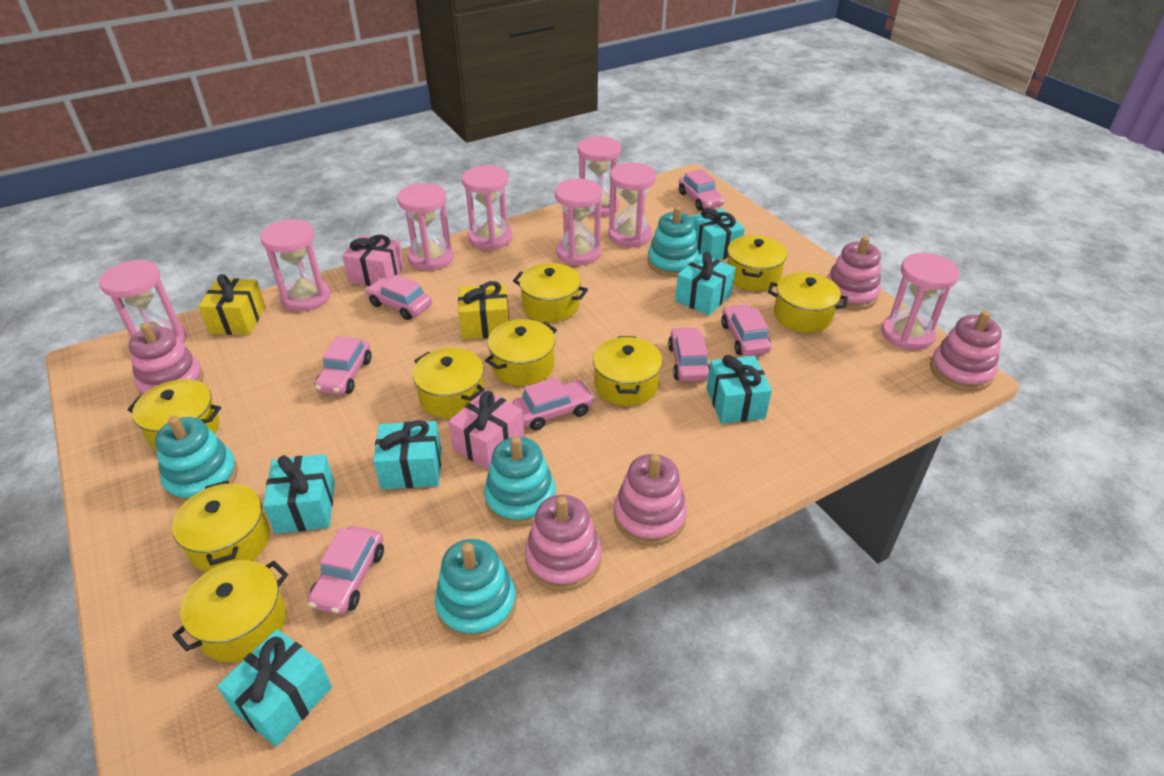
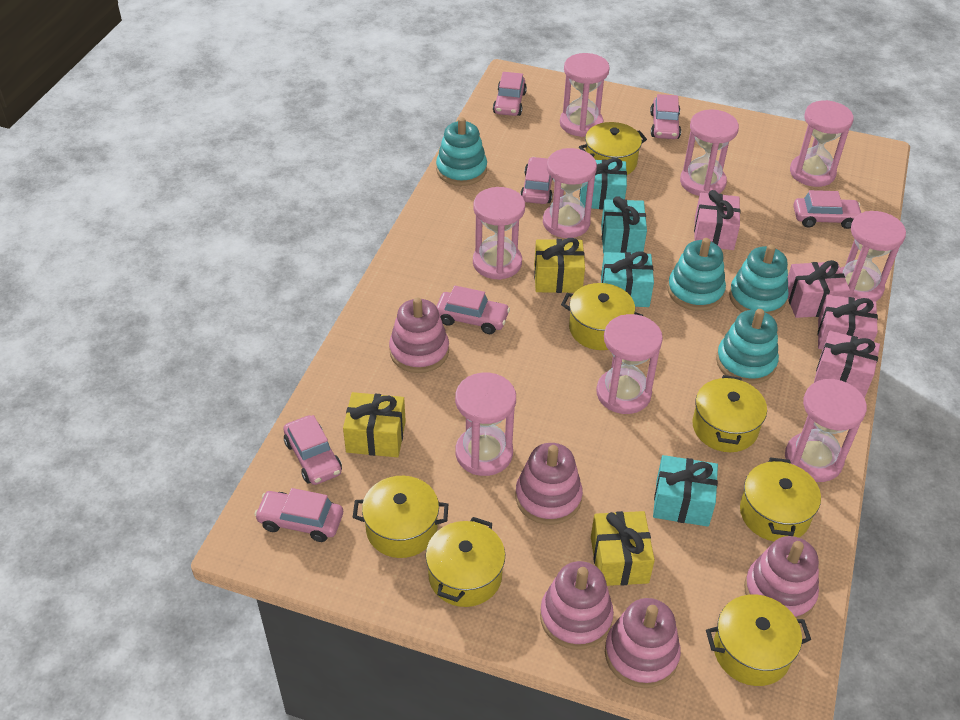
pink gift: 2 -> 4
pink hourglass: 8 -> 9
turquoise gift: 6 -> 4
yellow gift: 2 -> 3
yellow pot: 9 -> 7

